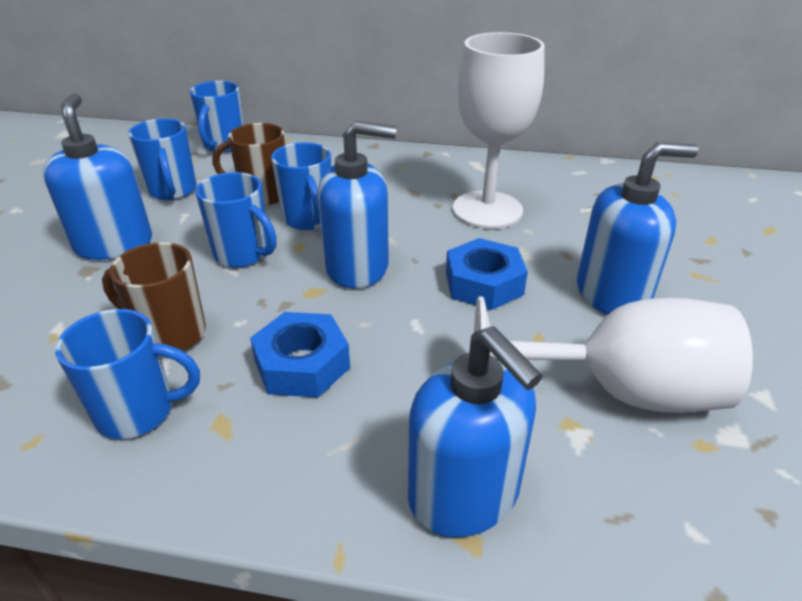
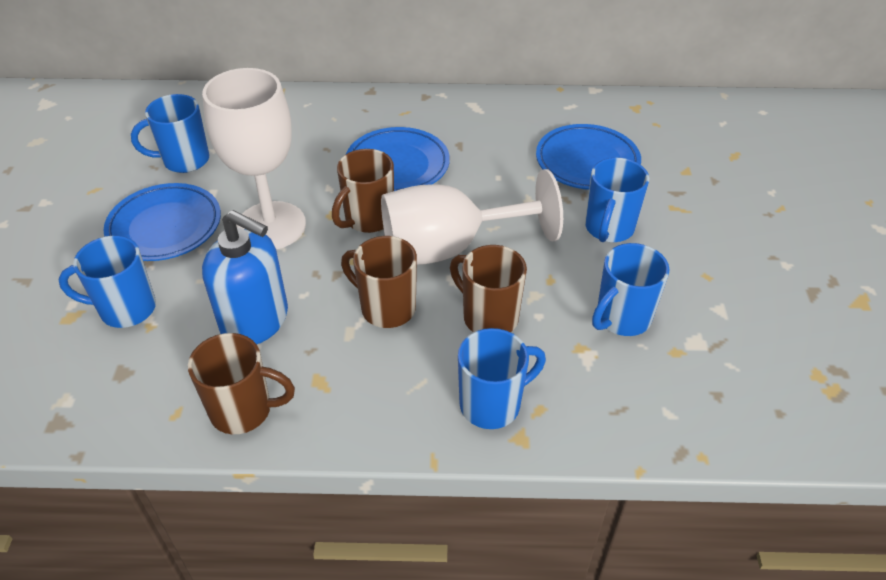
blue nut: 2 -> 0
blue plate: 0 -> 3
blue soap dispenser: 4 -> 1
brown mug: 2 -> 4

